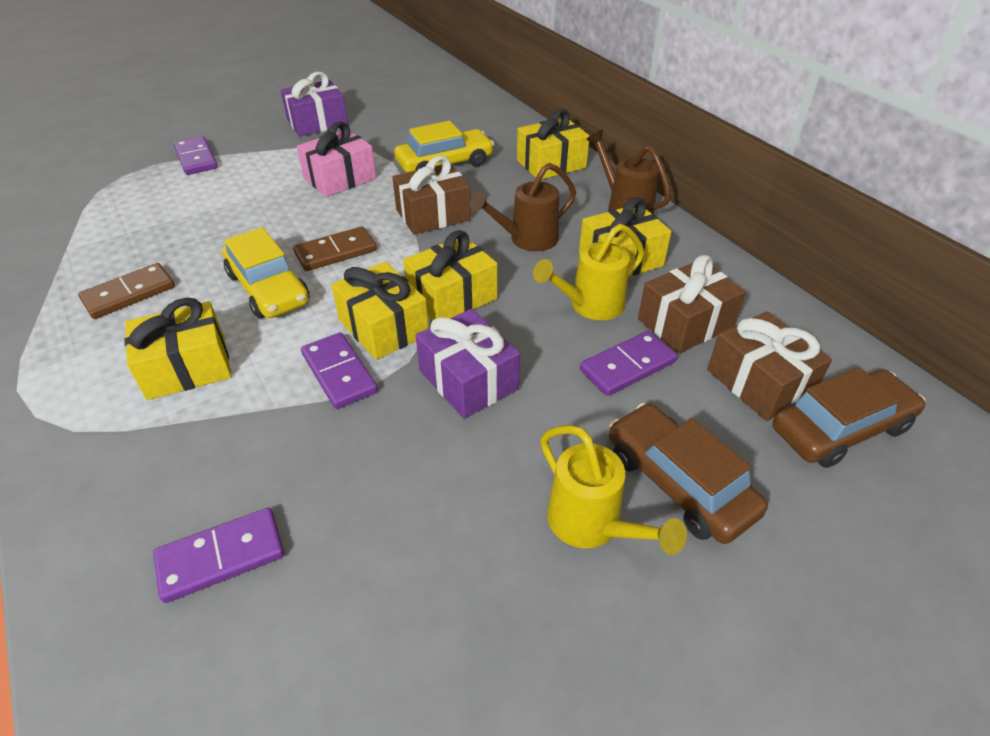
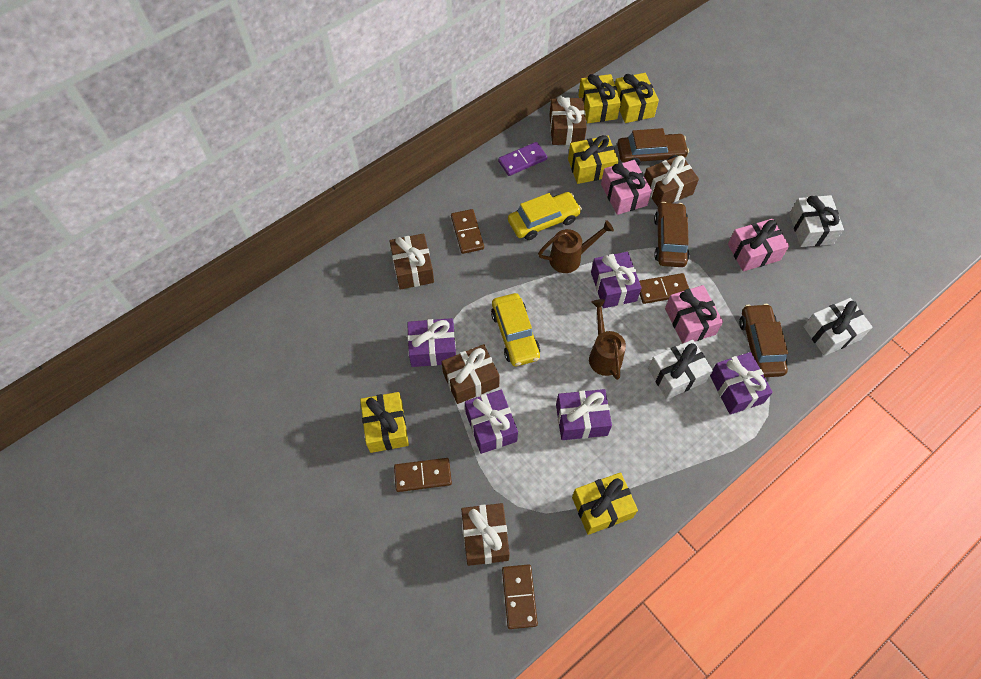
brown car: 2 -> 3
brown domino: 2 -> 4
brown gift: 3 -> 5
pink gift: 1 -> 3
purple domino: 4 -> 1
purple gift: 2 -> 5
white gift: 0 -> 3
yellow watering can: 2 -> 0

